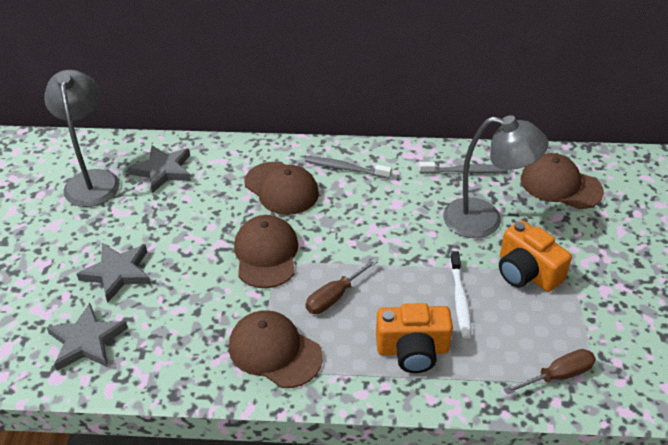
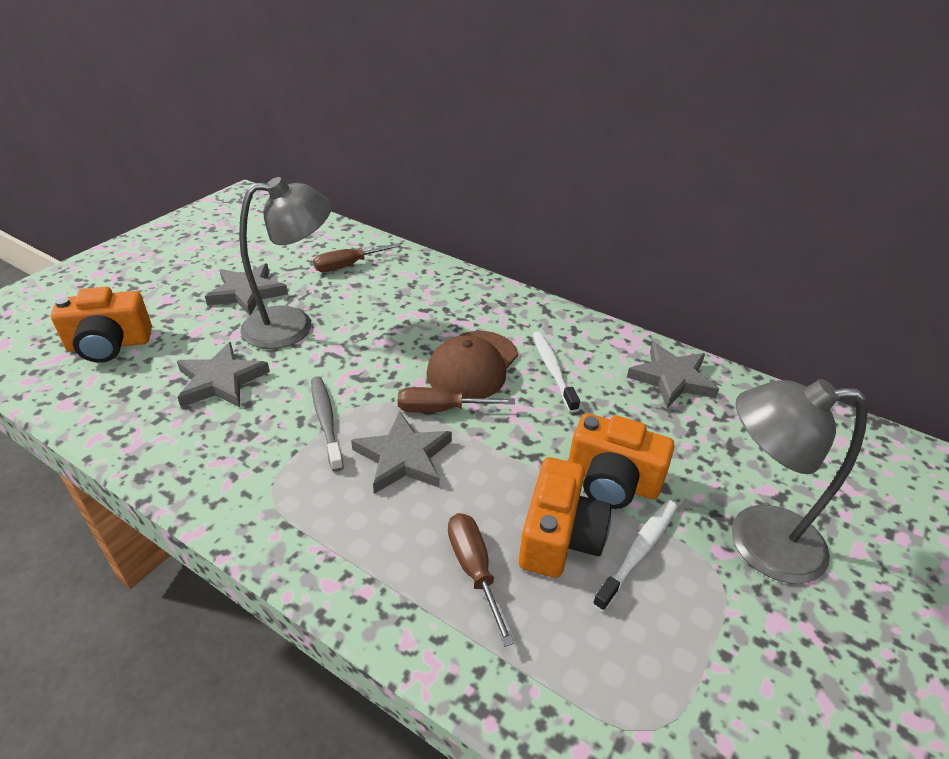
brown cap: 4 -> 1
brown screwdriver: 2 -> 3
grey star: 3 -> 4
grey toothbrush: 2 -> 1
orange camera: 2 -> 3
white toothbrush: 1 -> 2

